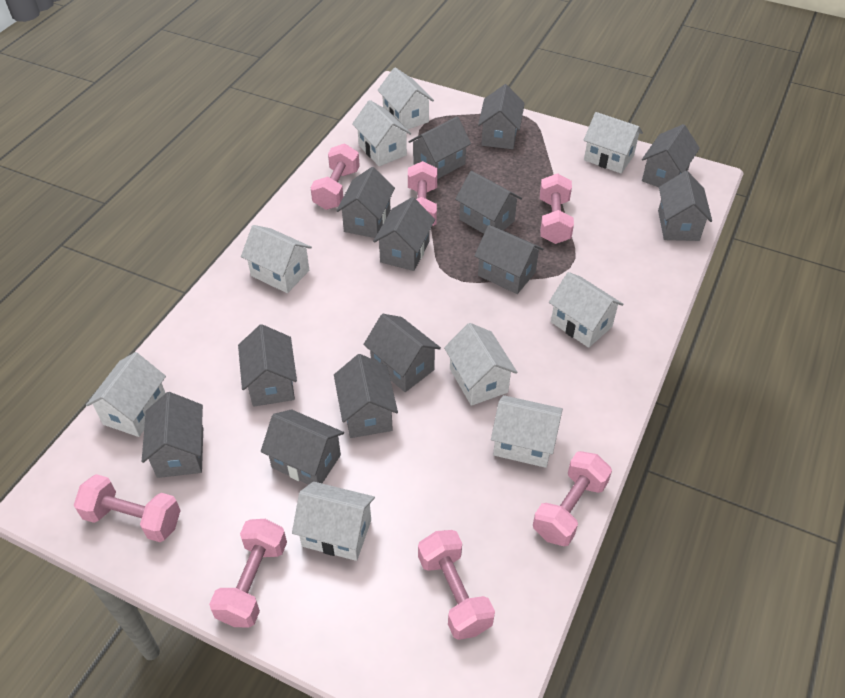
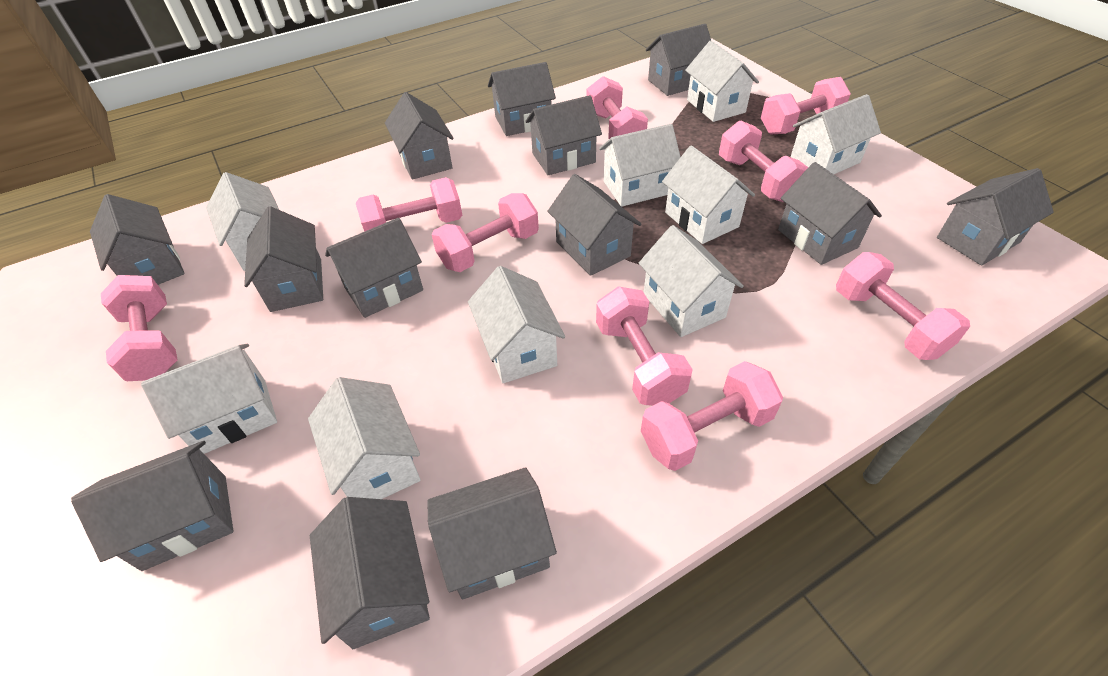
pink dumbbell: 7 -> 9

